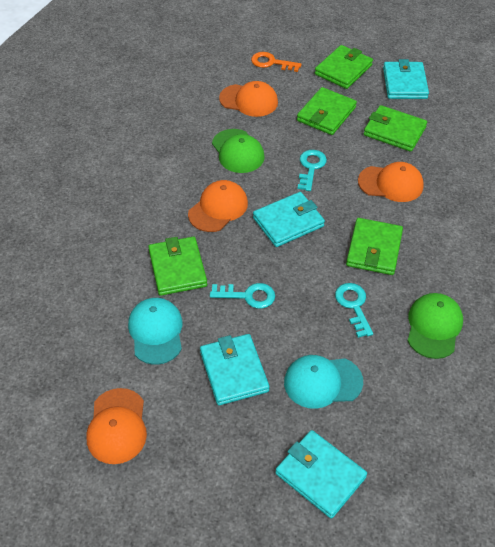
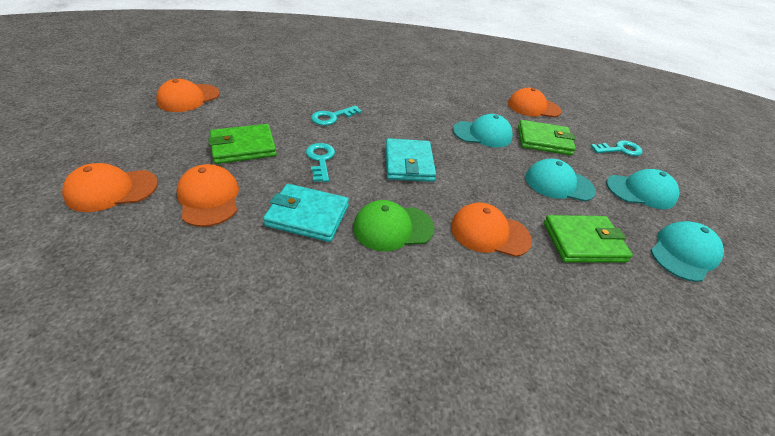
green cap: 2 -> 1
green wallet: 5 -> 3
orange cap: 4 -> 5
orange key: 1 -> 0
turquoise cap: 2 -> 4
turquoise wallet: 4 -> 2

